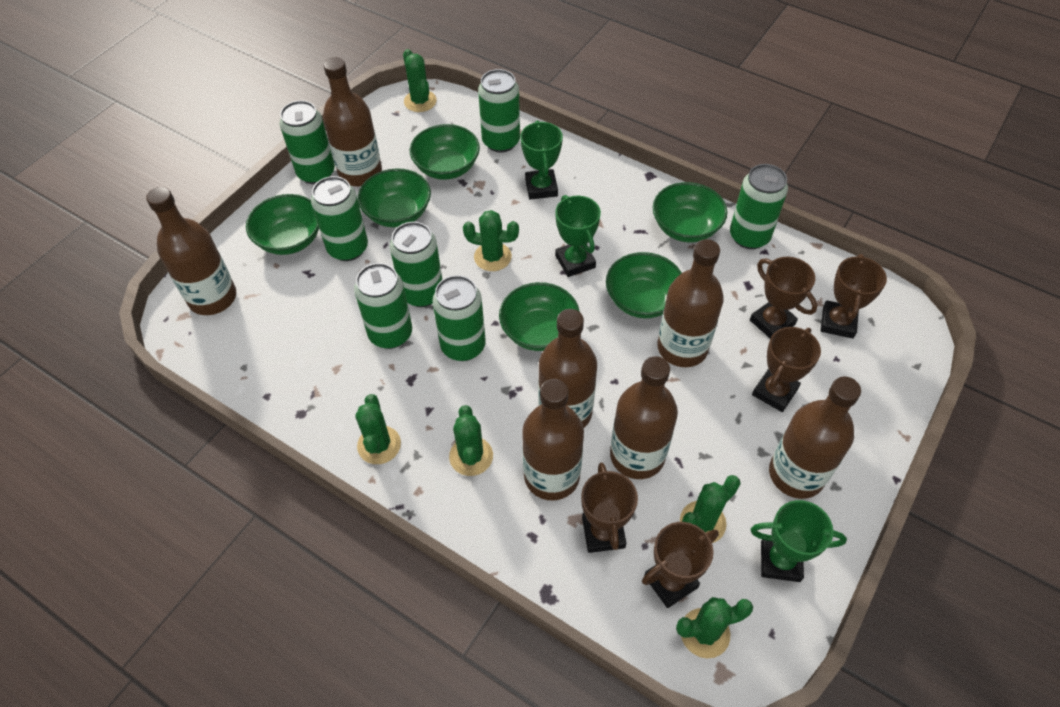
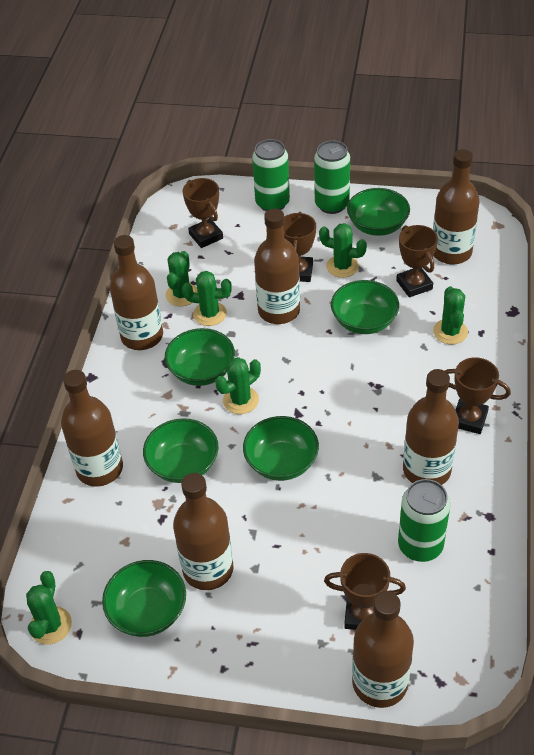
green can: 7 -> 3
green trophy: 3 -> 0

